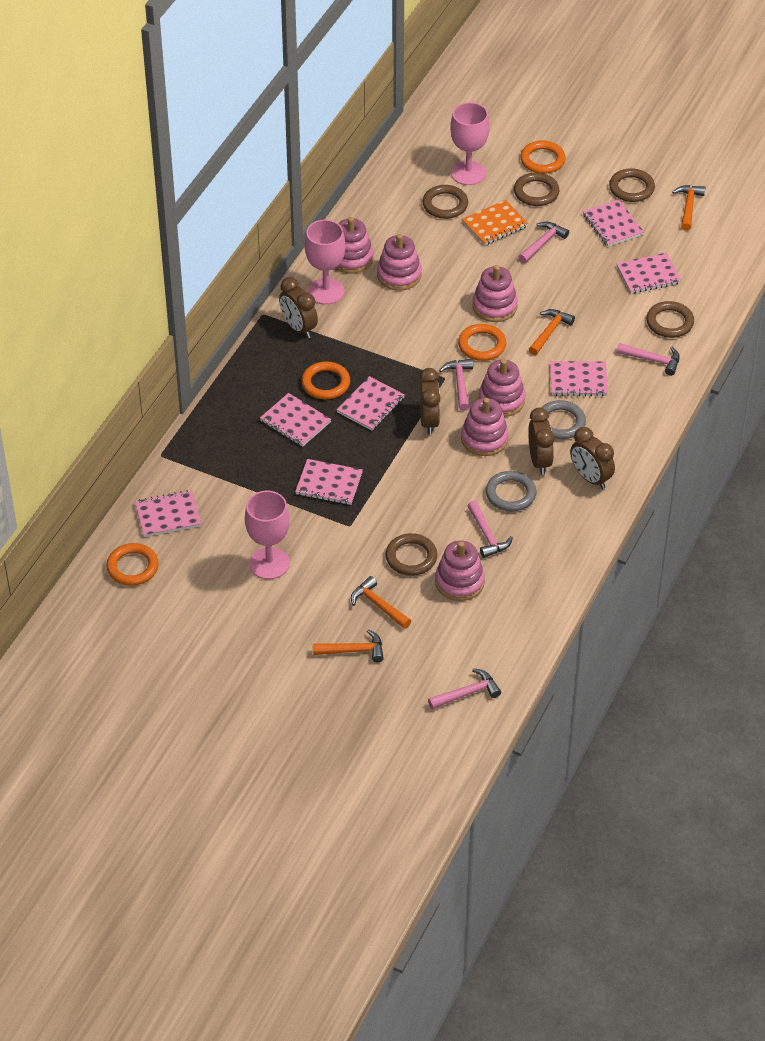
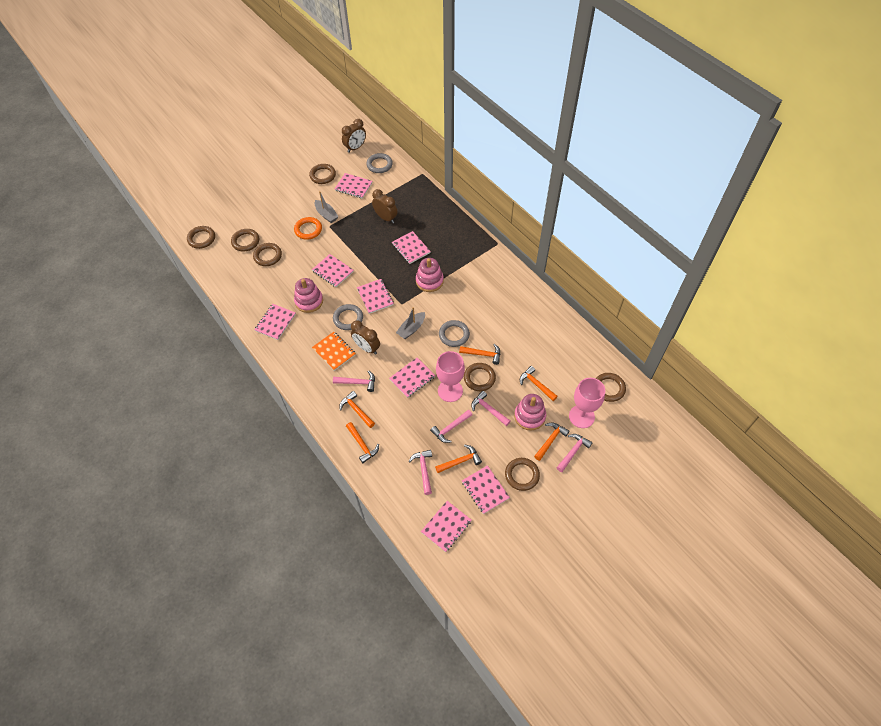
brown clock: 4 -> 3
brown ring: 5 -> 7
grey boat: 0 -> 2
grey ring: 2 -> 3
orange hammer: 4 -> 6
orange ring: 4 -> 1
pink goblet: 3 -> 2
pink notebook: 7 -> 8
pink stacking toy: 6 -> 3

